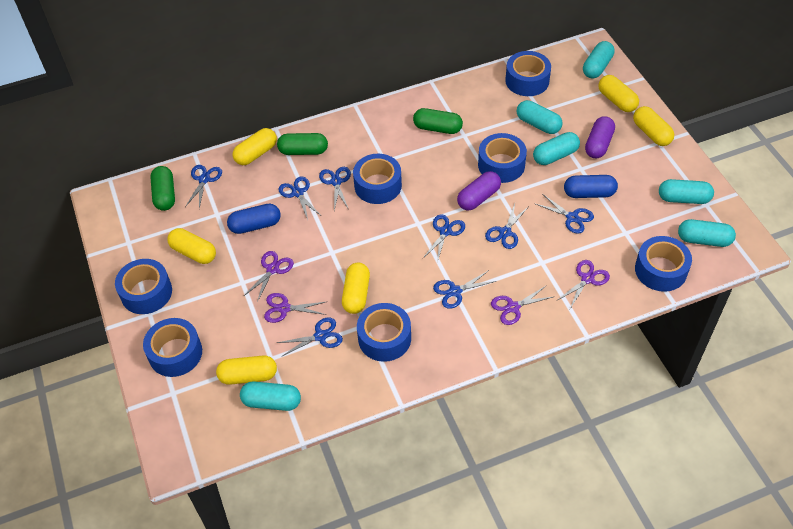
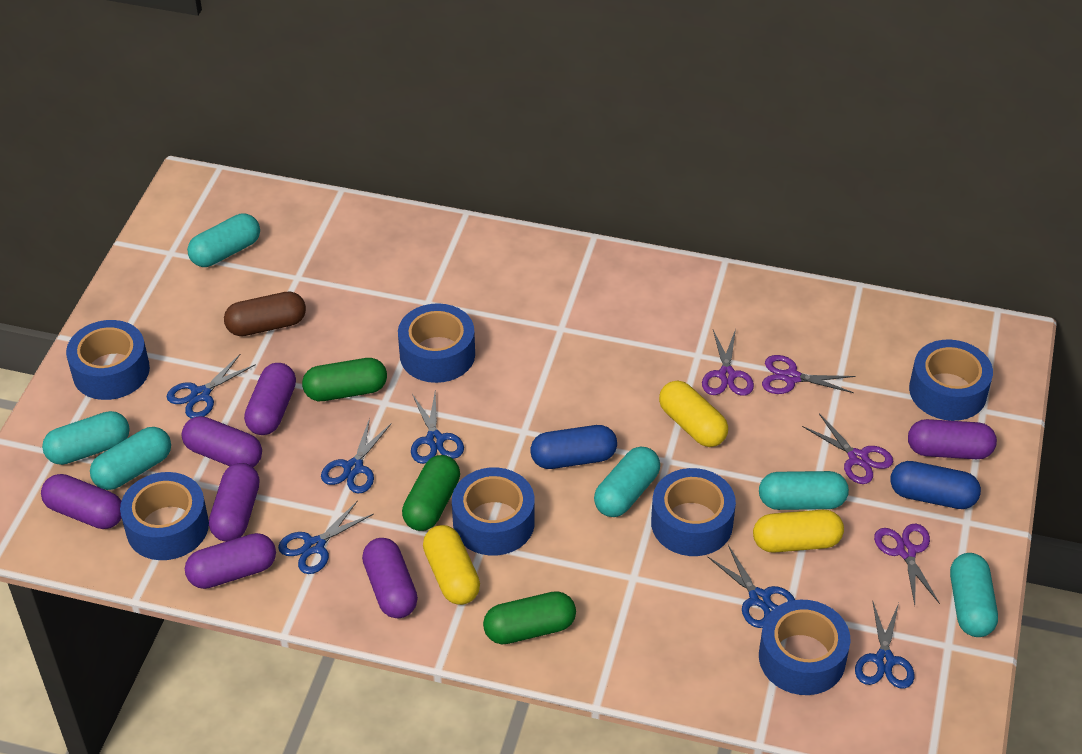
blue scissors: 8 -> 6
brown capsule: 0 -> 1
purple capsule: 2 -> 7
yellow capsule: 6 -> 3

